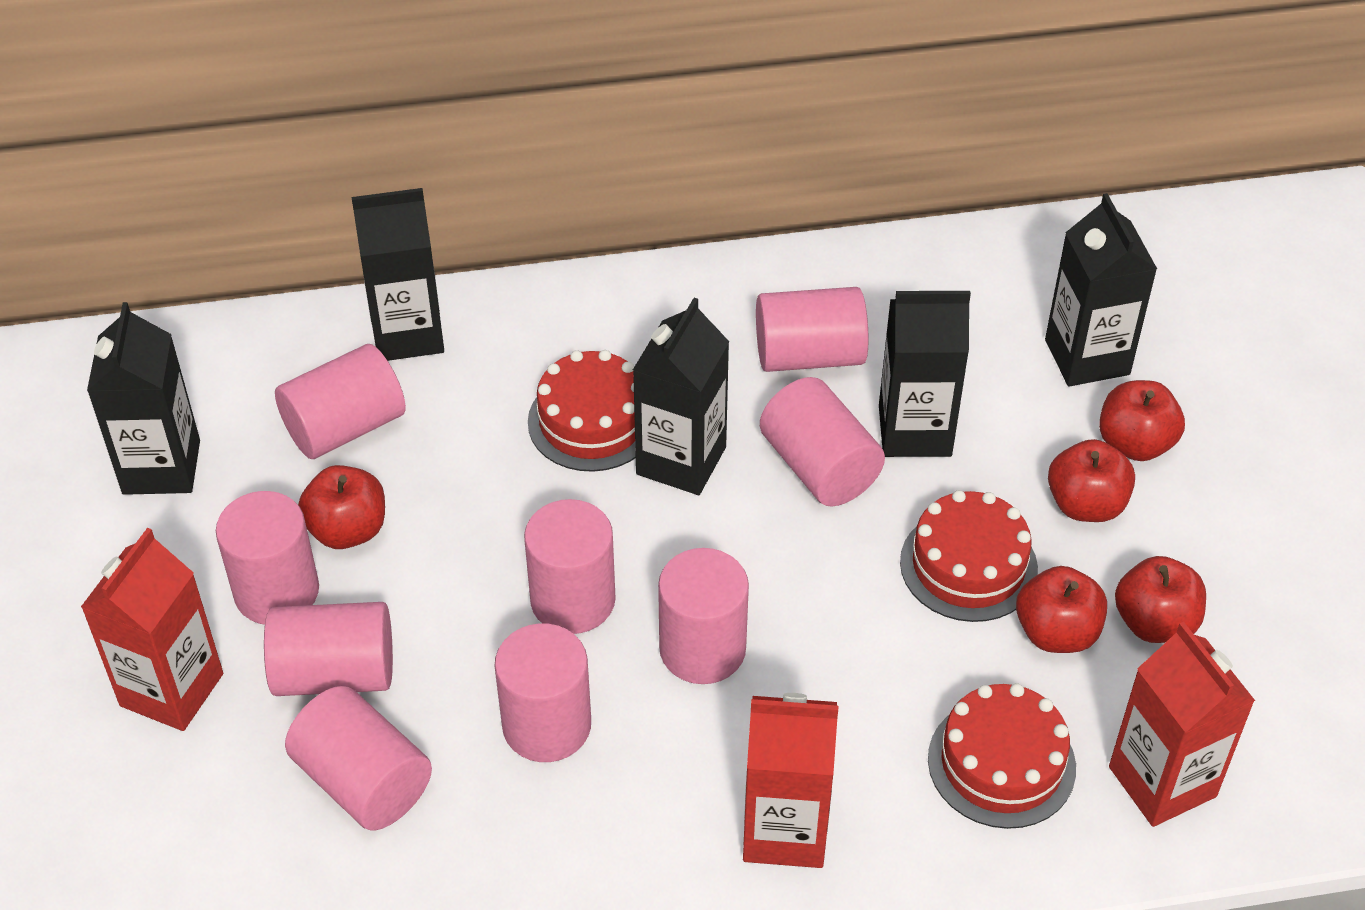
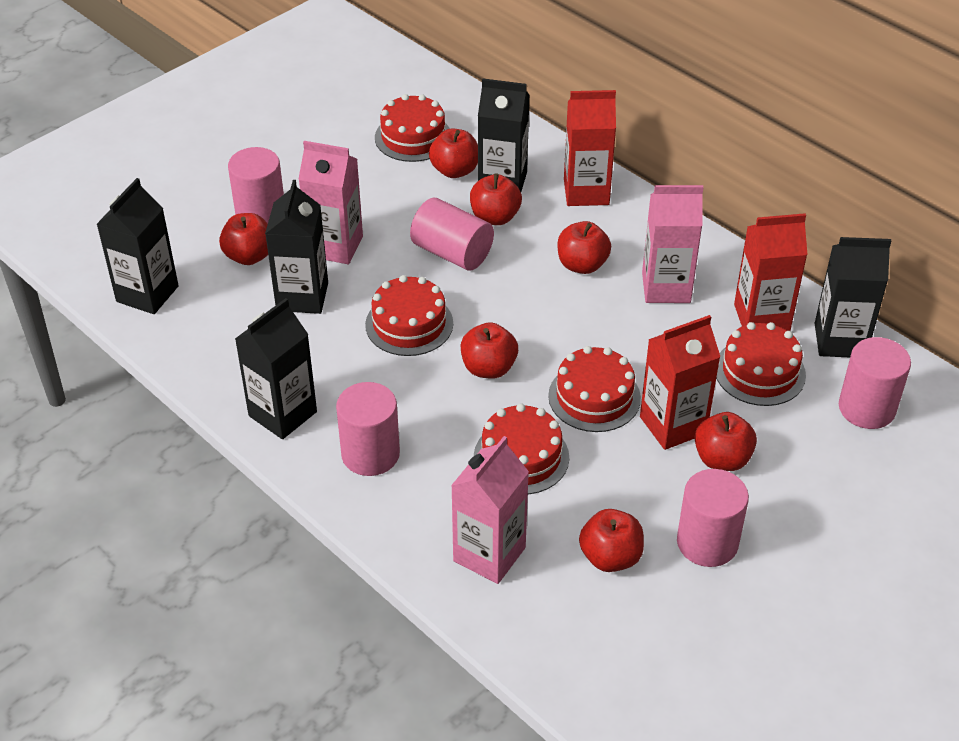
pink carton: 0 -> 3
pink cylinder: 9 -> 5
red apple: 5 -> 7
red cake: 3 -> 5

